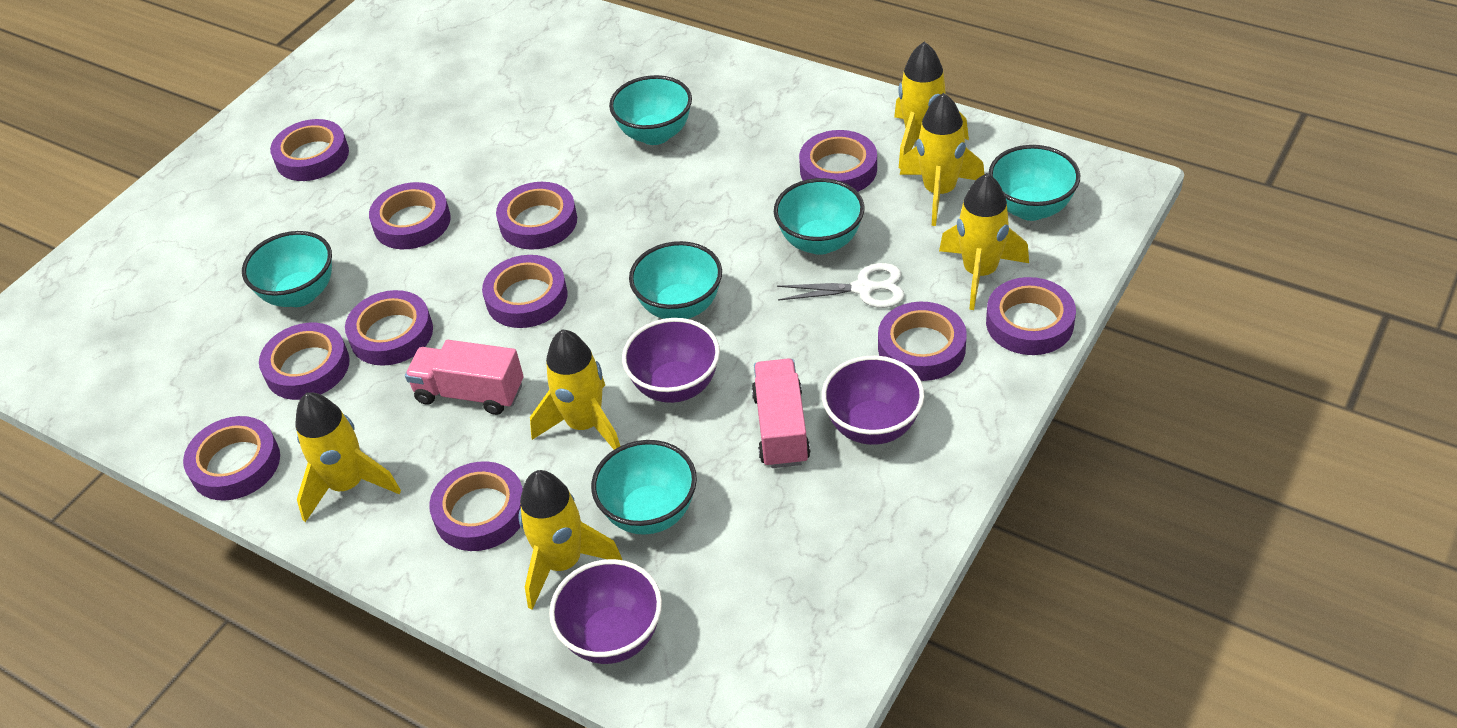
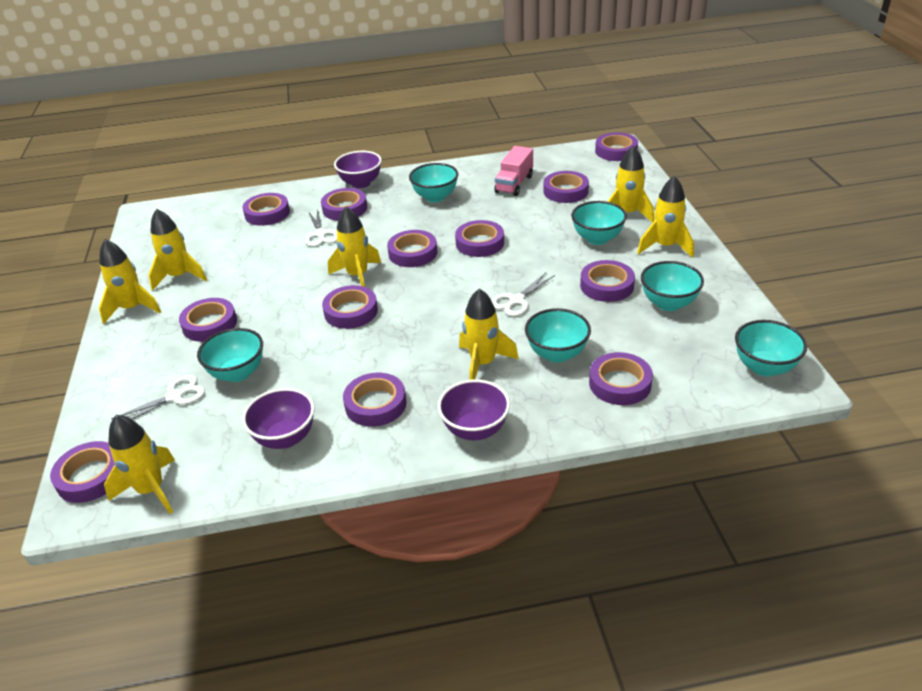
pink truck: 2 -> 1
purple tape: 11 -> 12
white scissors: 1 -> 3
yellow rocket: 6 -> 7

